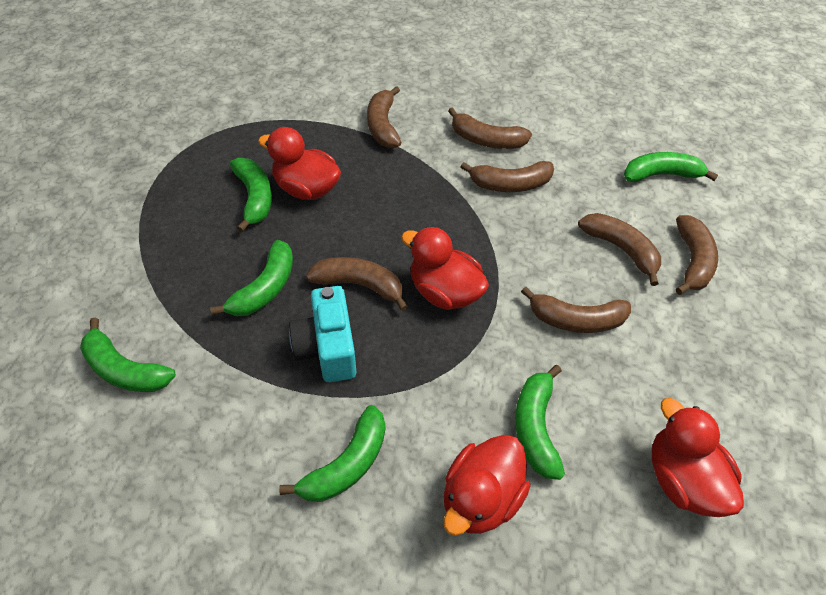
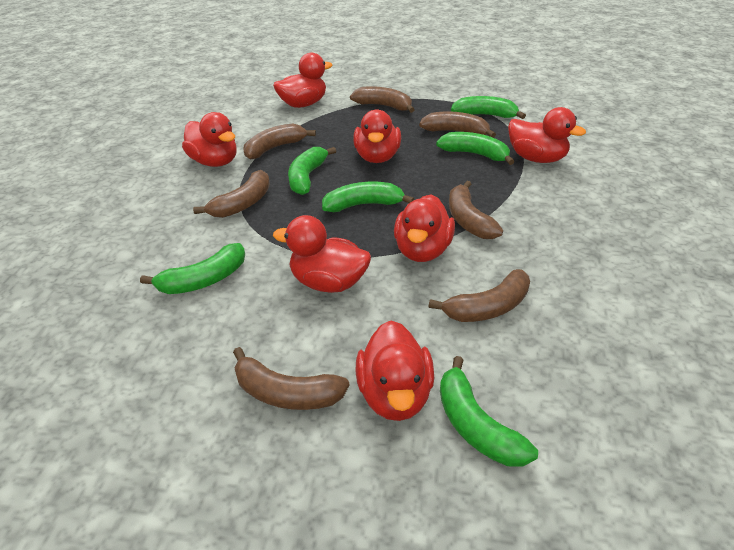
red duck: 4 -> 7
turquoise camera: 1 -> 0

